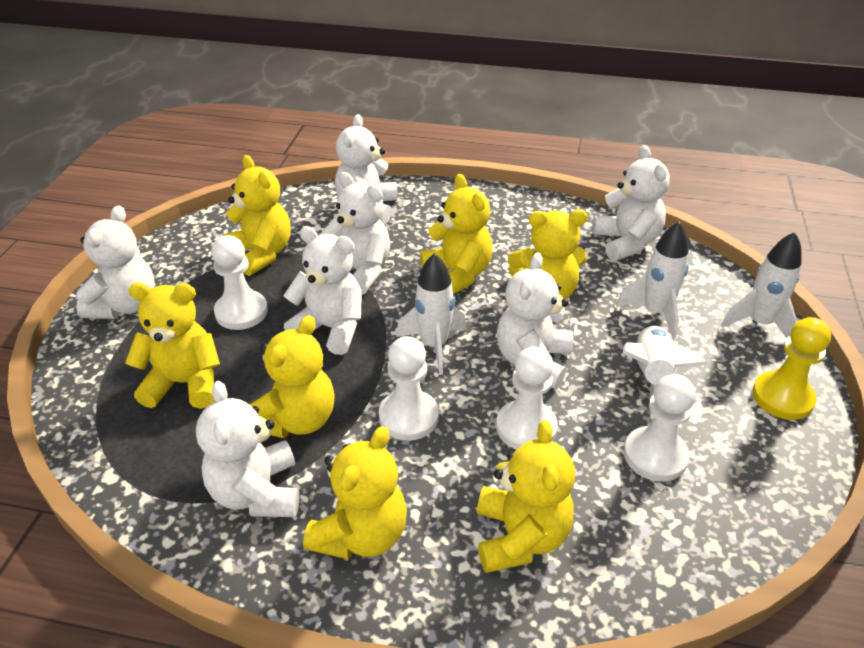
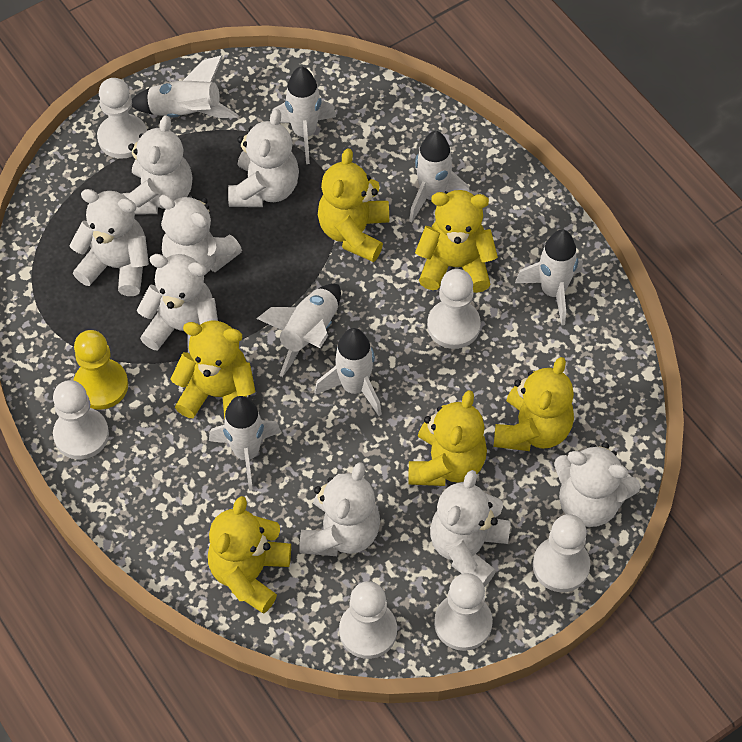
white pawn: 4 -> 6
white rocket: 4 -> 7
white teddy bear: 7 -> 8
yellow teddy bear: 7 -> 6

